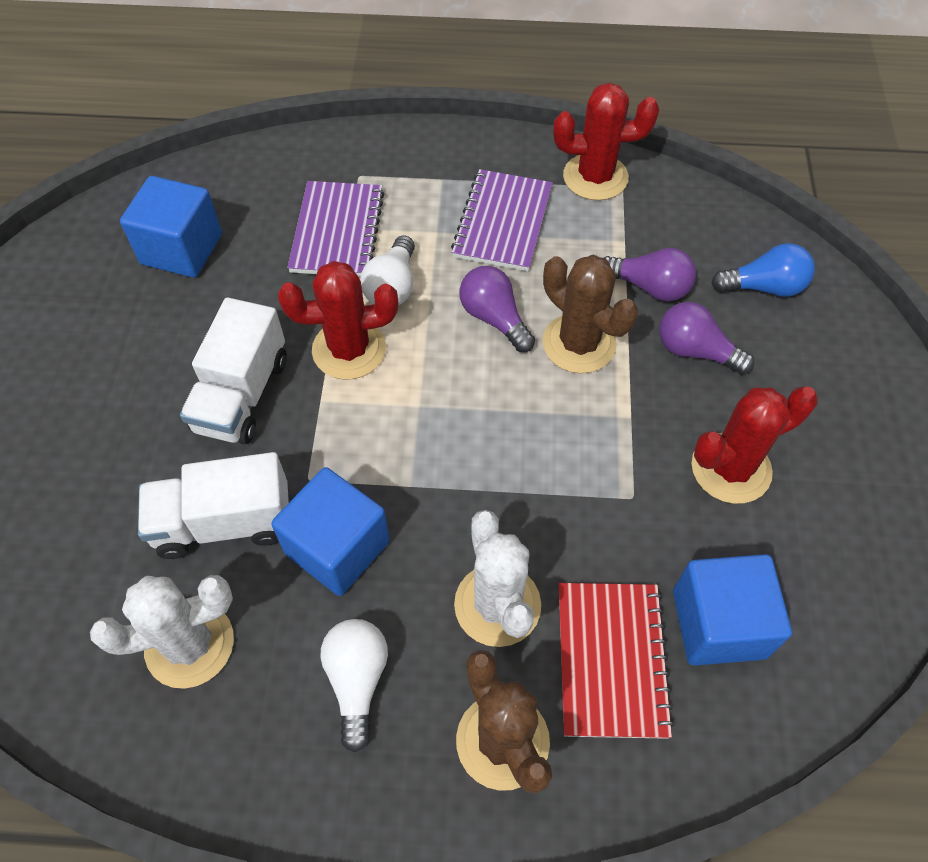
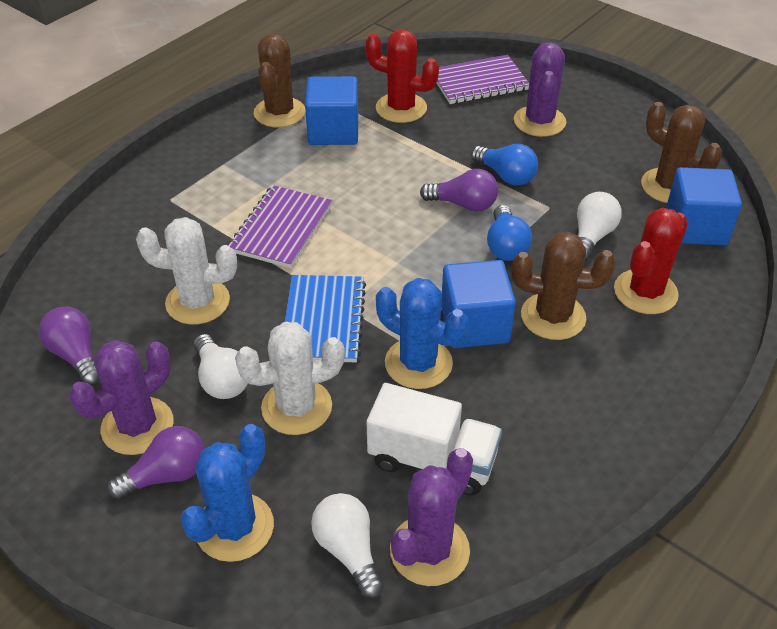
blue cactus: 0 -> 2
blue light bulb: 1 -> 2
blue notebook: 0 -> 1
brown cactus: 2 -> 3
purple cactus: 0 -> 3
red cactus: 3 -> 2
red notebook: 1 -> 0
white light bulb: 2 -> 3
white truck: 2 -> 1

